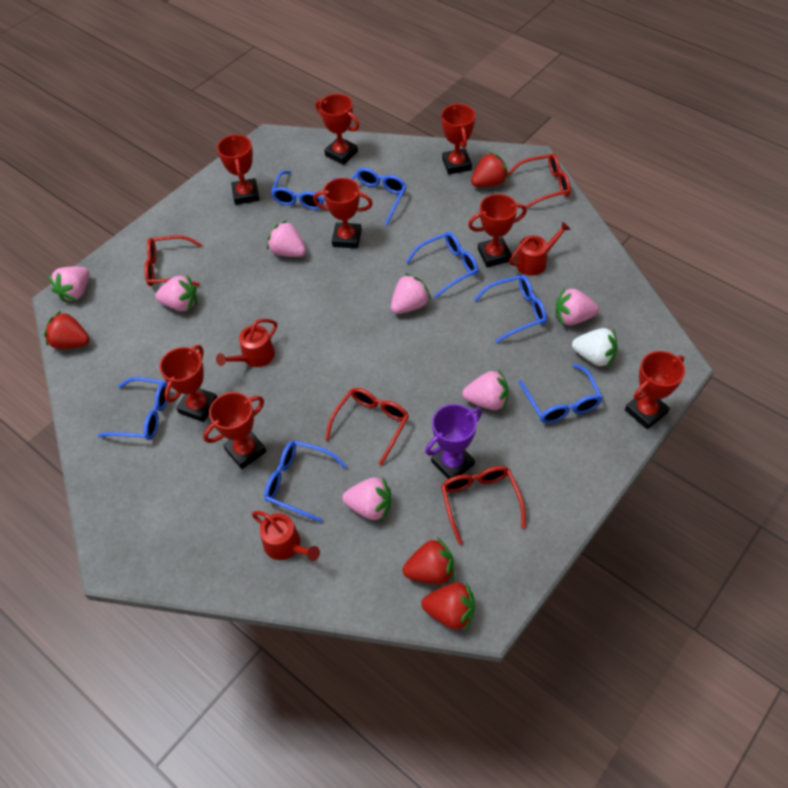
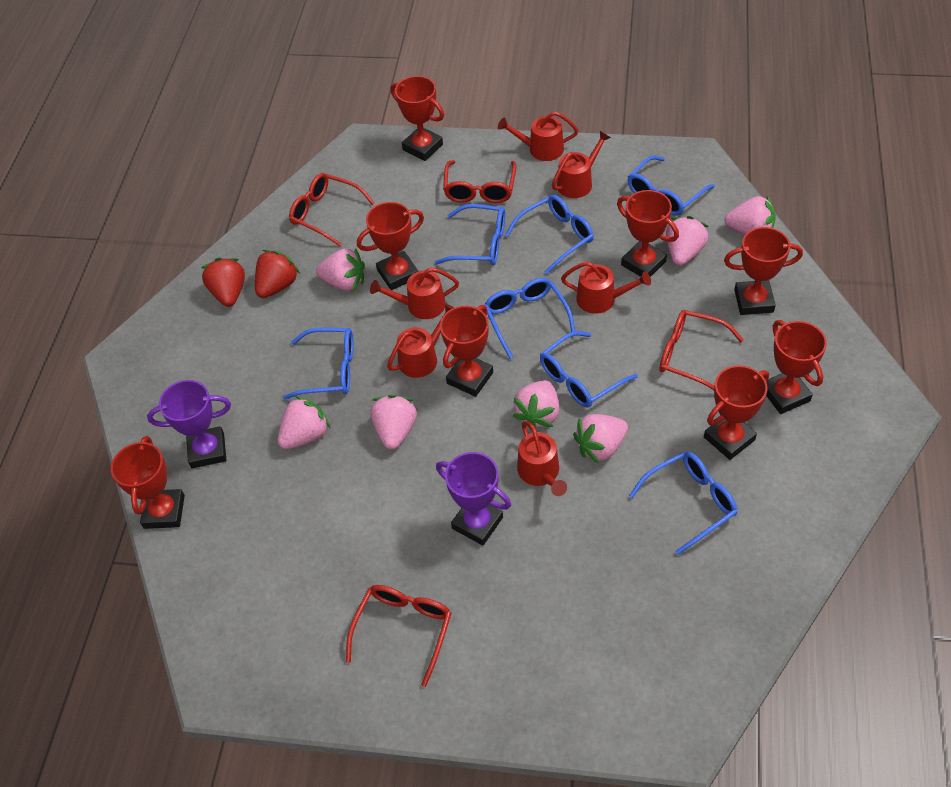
purple trophy: 1 -> 2
red strawberry: 4 -> 2
red watering can: 3 -> 6
white strawberry: 1 -> 0

